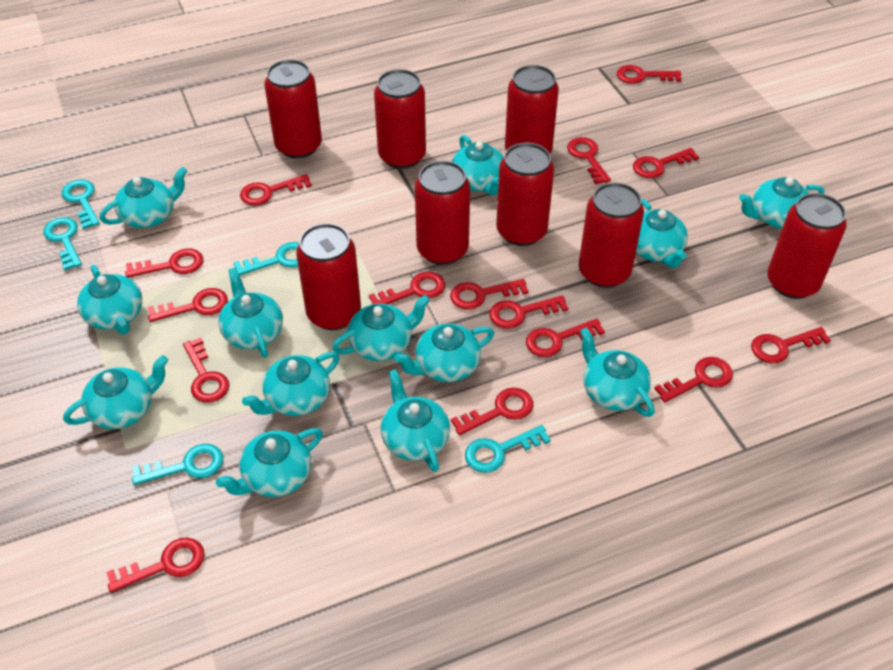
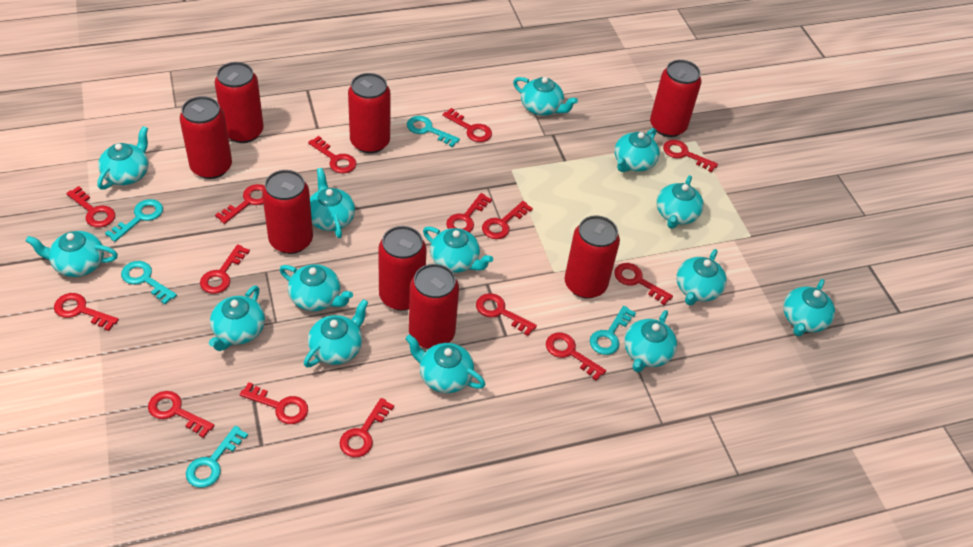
turquoise teapot: 13 -> 14

